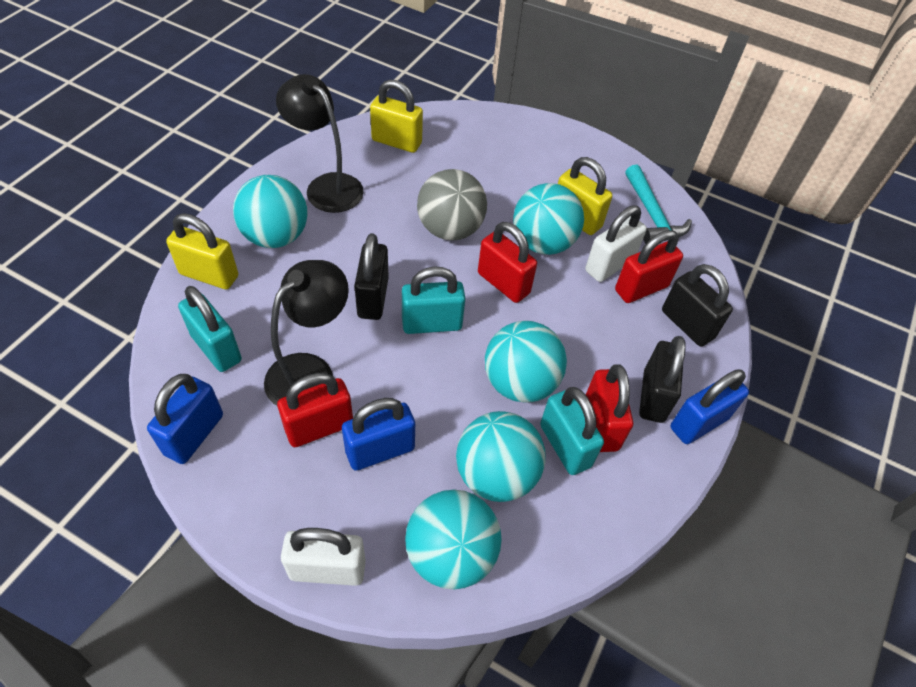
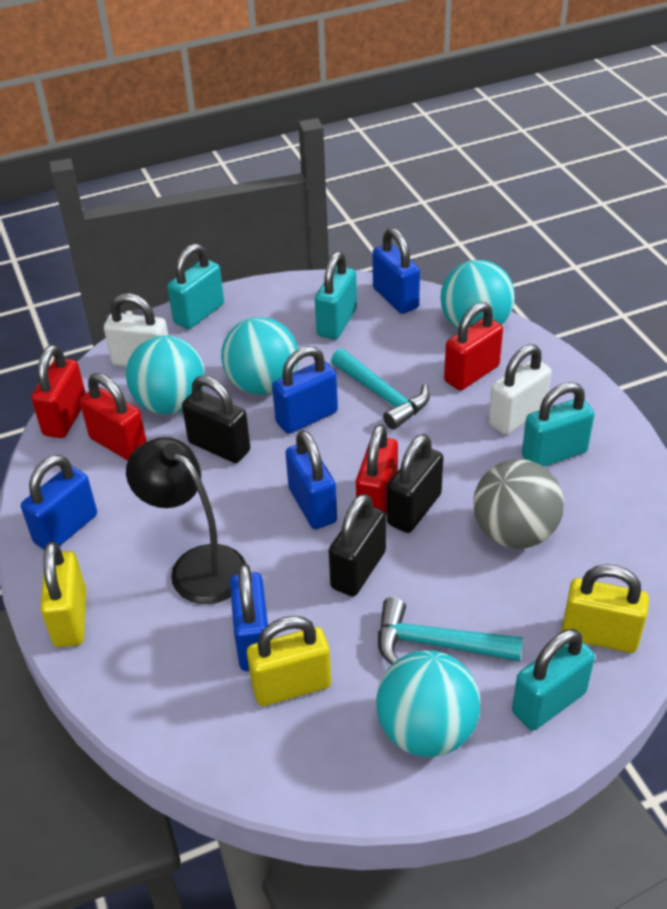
black lamp: 2 -> 1
blue padlock: 3 -> 5
turquoise ball: 5 -> 4
turquoise hammer: 1 -> 2
turquoise padlock: 3 -> 4

